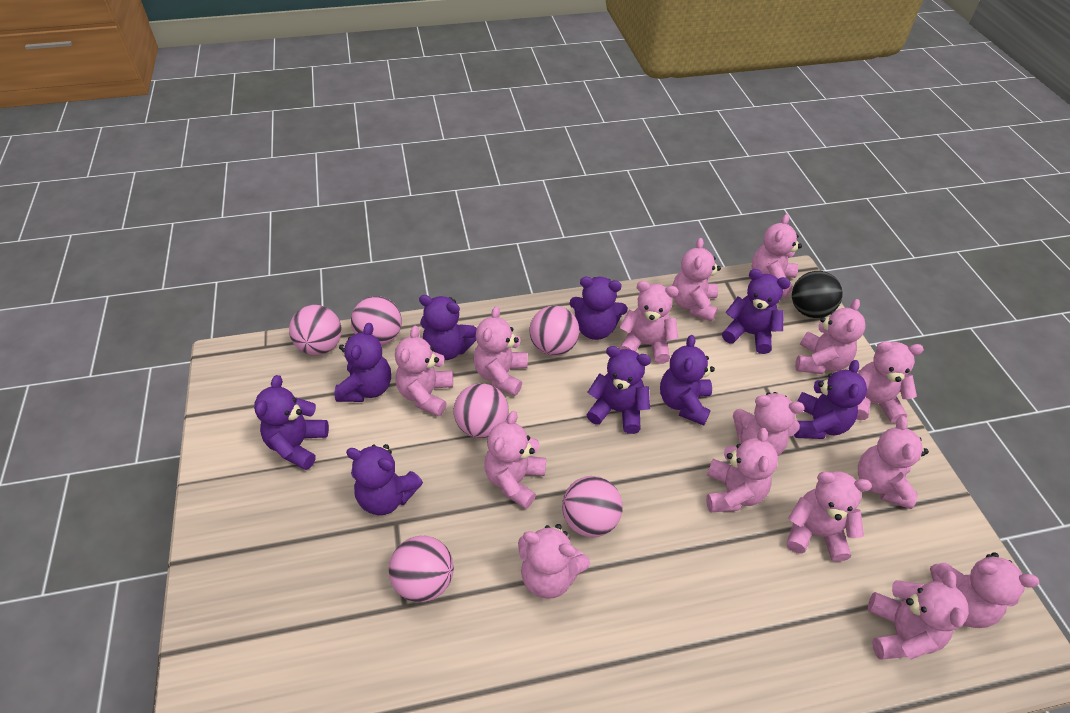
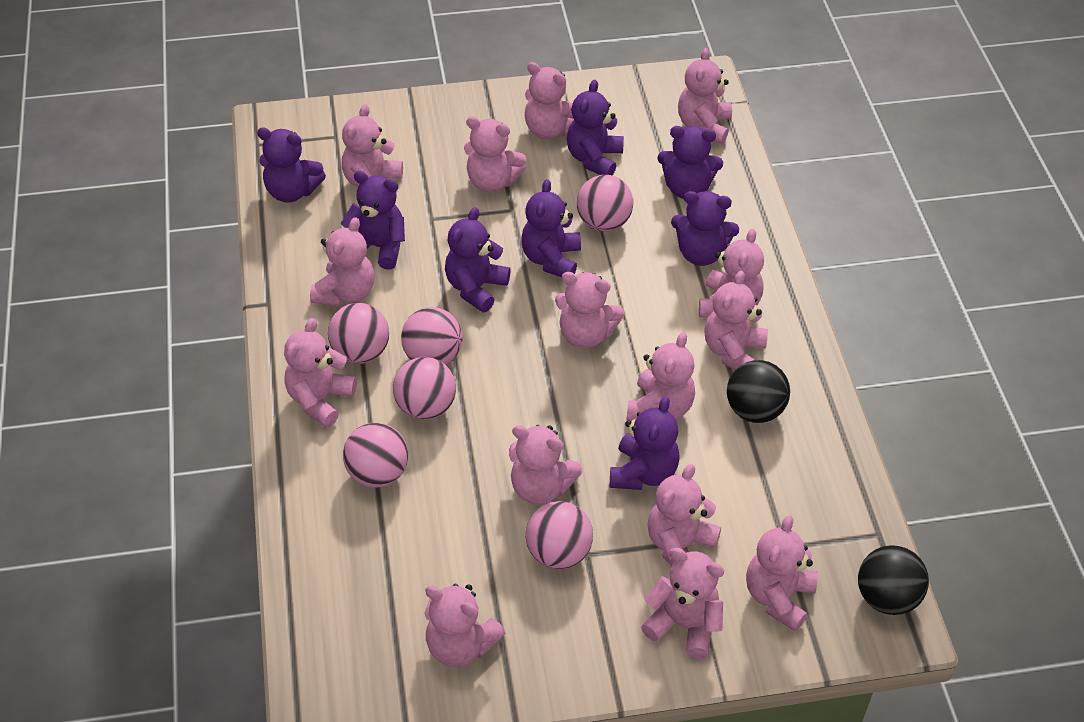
black ball: 1 -> 2
purple teddy bear: 9 -> 8

